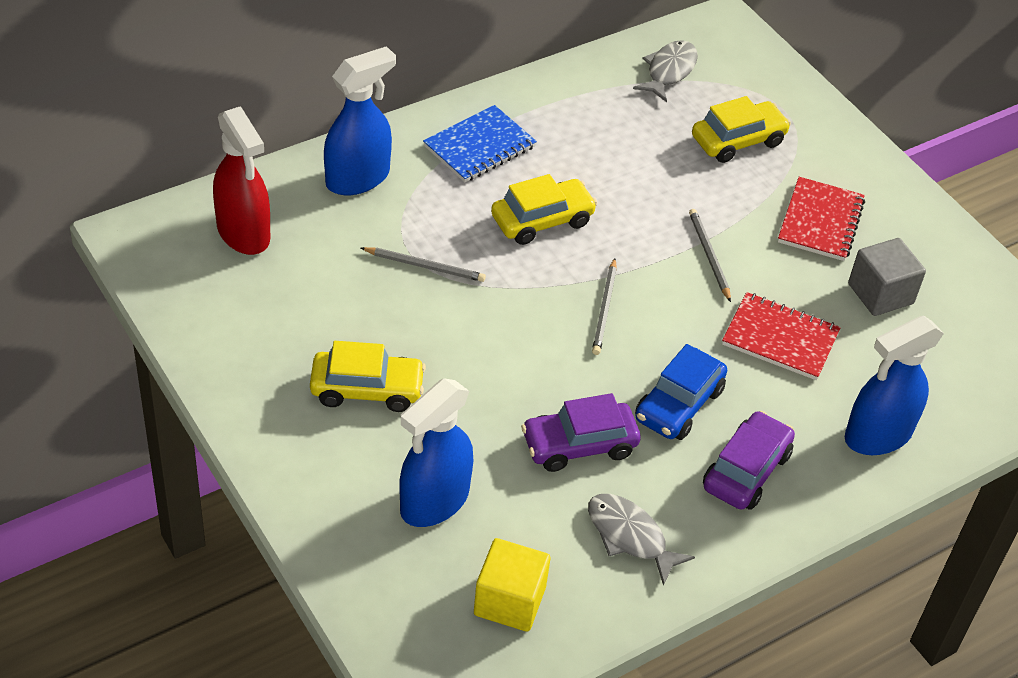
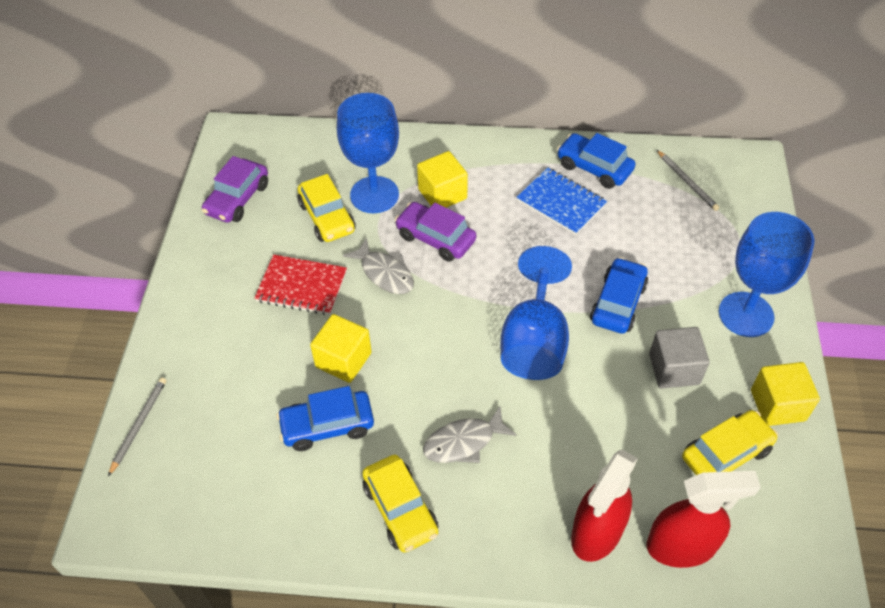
blue car: 1 -> 3
blue goblet: 0 -> 3
blue spray bottle: 3 -> 0
grey pencil: 3 -> 2
red notebook: 2 -> 1
red spray bottle: 1 -> 2
yellow cube: 1 -> 3

